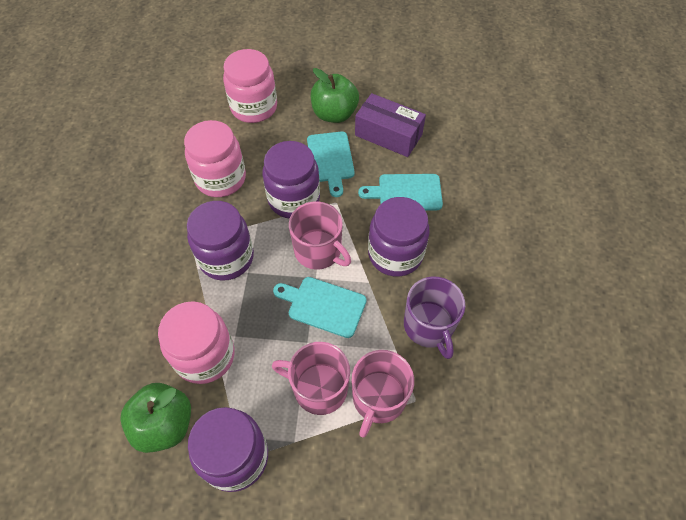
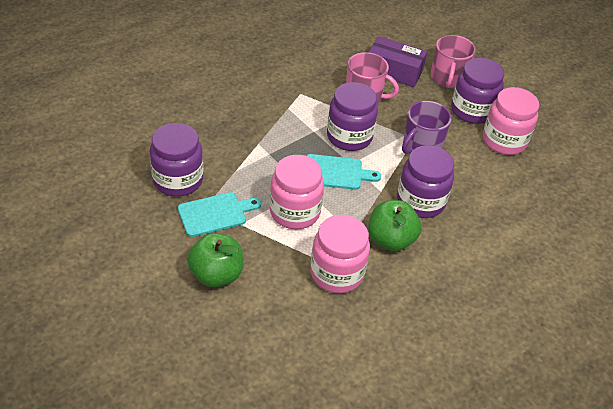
pink mug: 3 -> 2
turquoise cutting board: 3 -> 2

